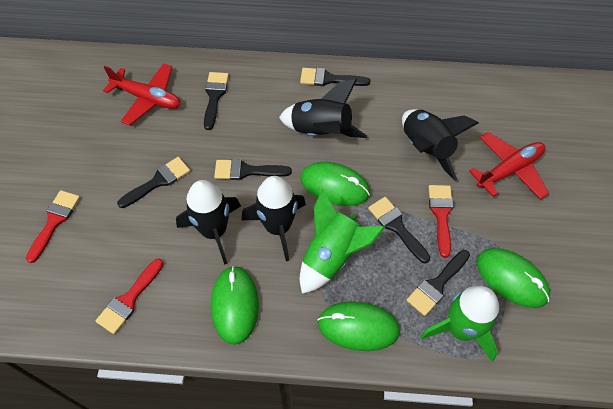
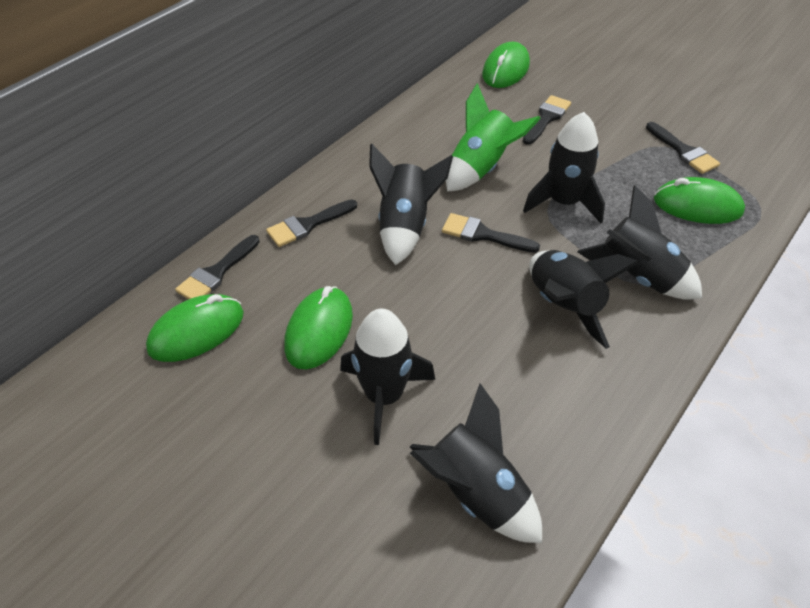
black brush: 6 -> 5
black rocket: 4 -> 6
green rocket: 2 -> 1
red brush: 3 -> 0
red plane: 2 -> 0

